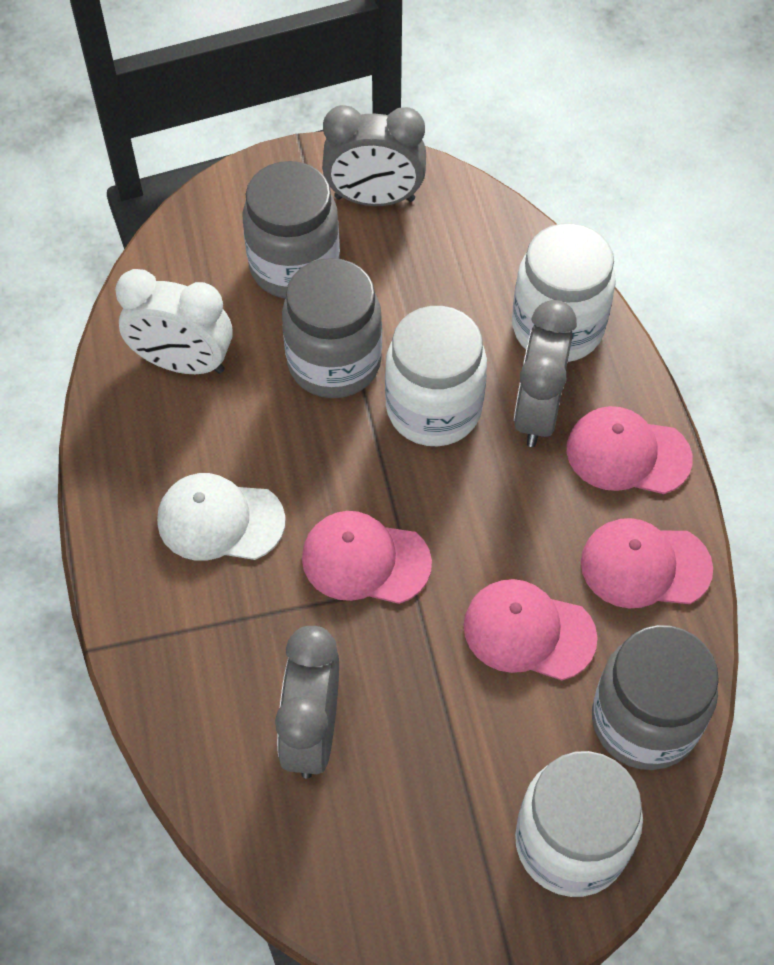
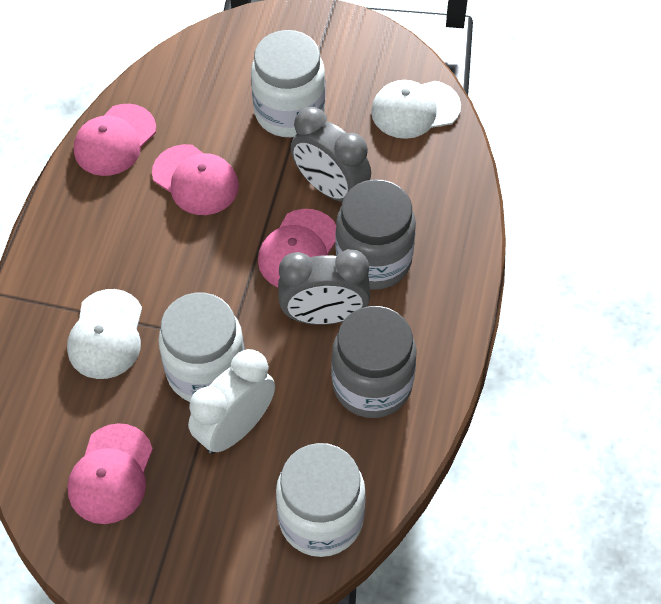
grey clock: 3 -> 2
grey jar: 3 -> 2
white cap: 1 -> 2

